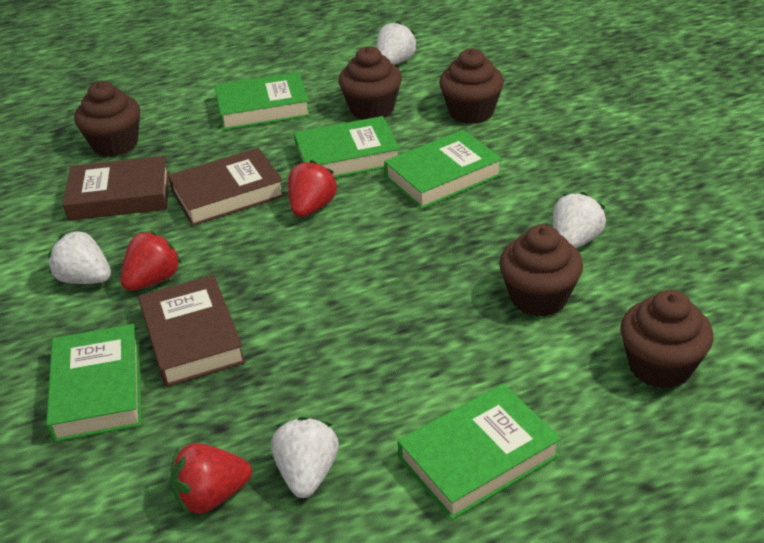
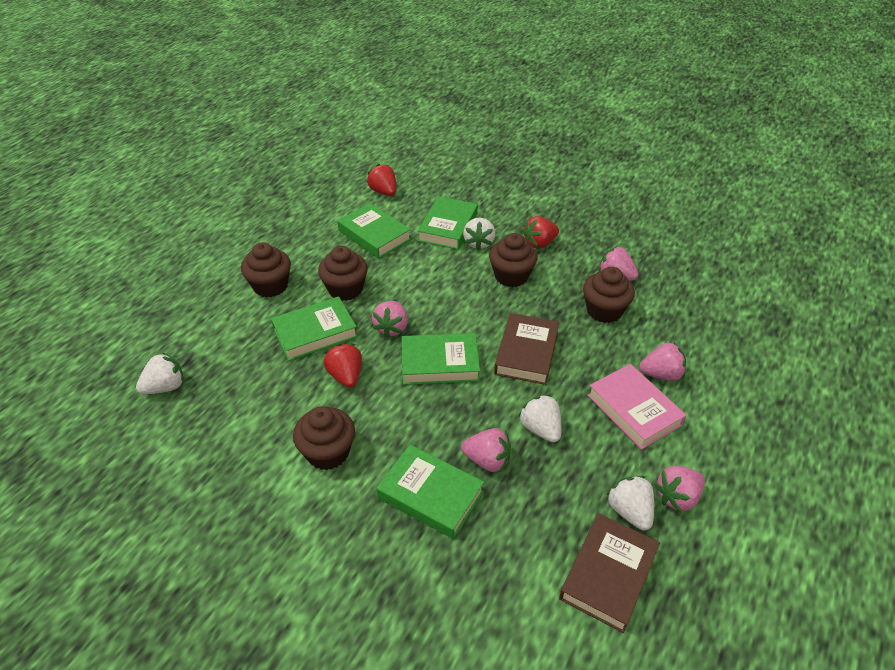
brown book: 3 -> 2
pink book: 0 -> 1
pink strawberry: 0 -> 5

